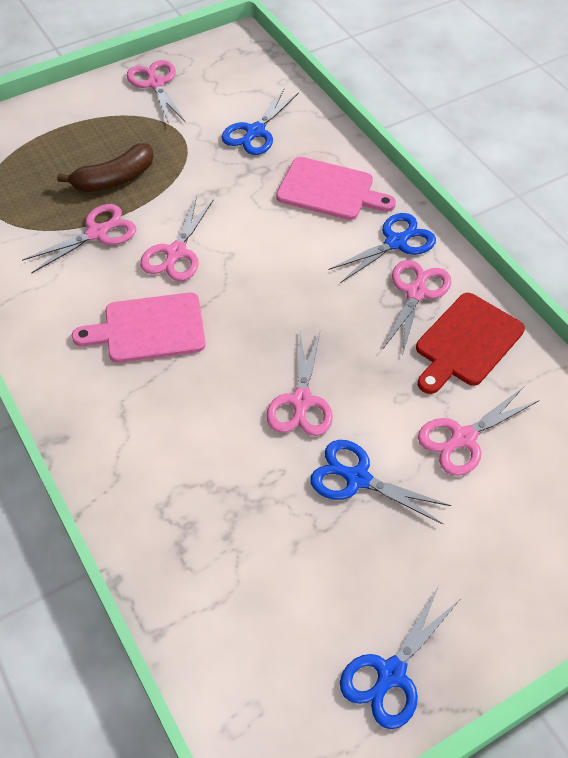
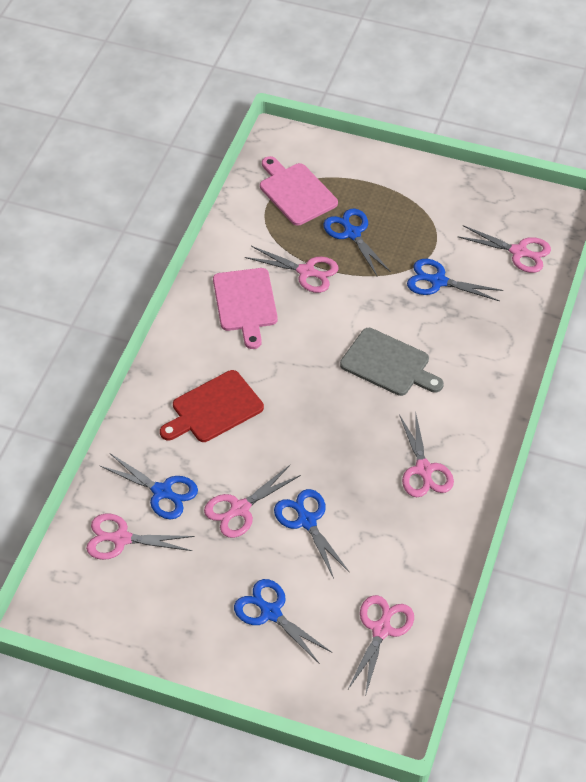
blue scissors: 4 -> 5
brown banana: 1 -> 0
grey cutting board: 0 -> 1

